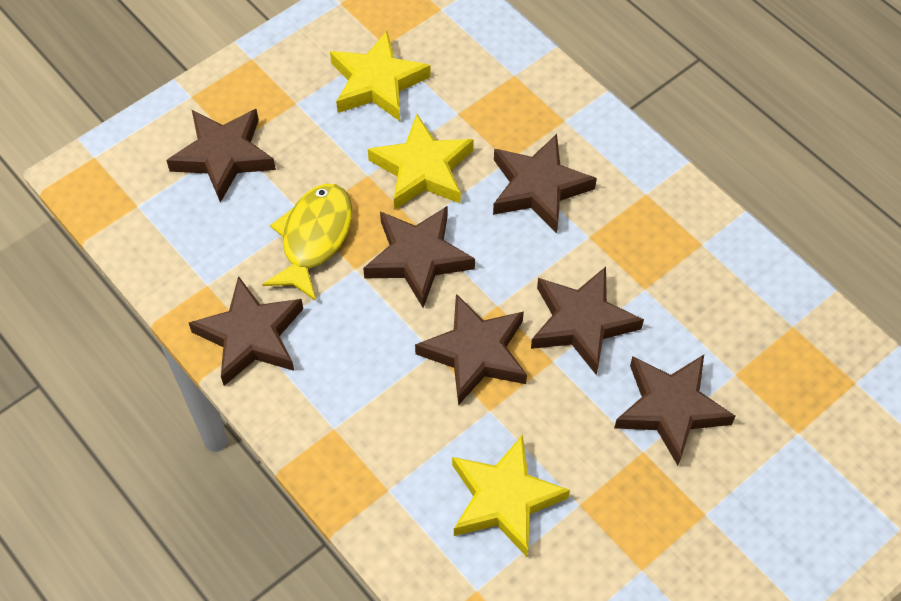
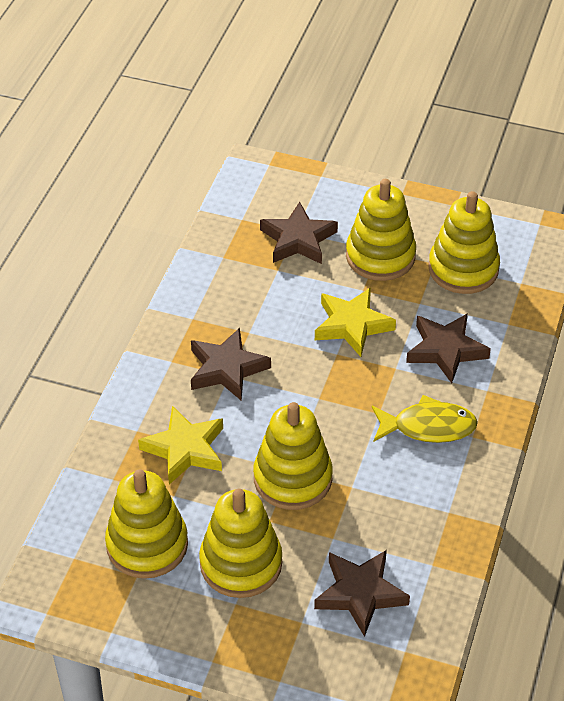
brown star: 7 -> 4
yellow stacking toy: 0 -> 5
yellow star: 3 -> 2

